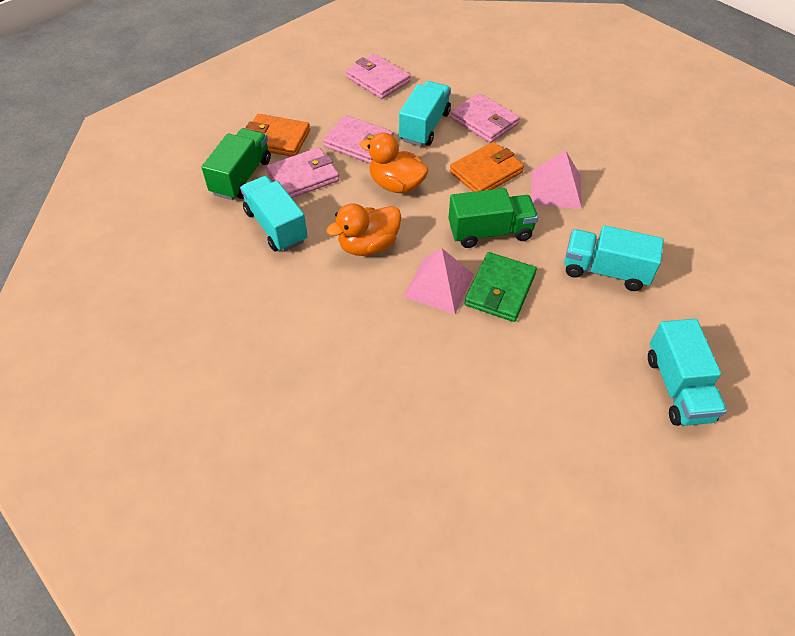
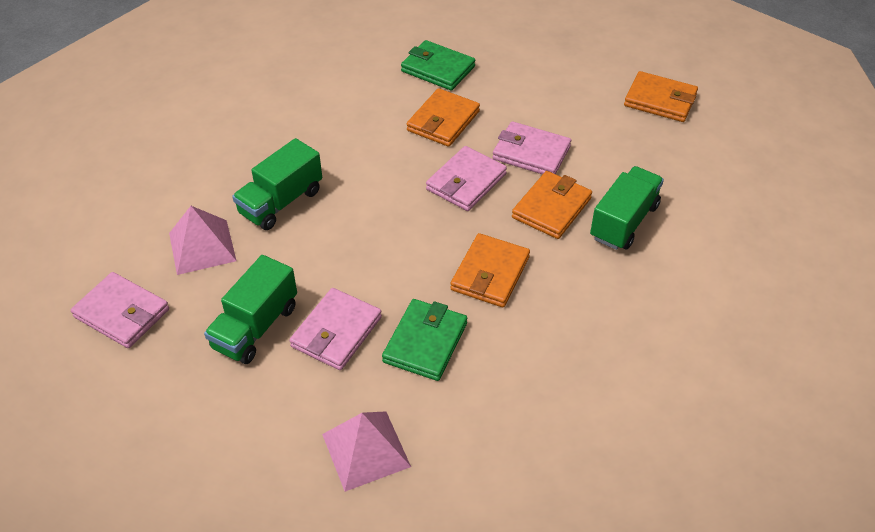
green truck: 2 -> 3
green wallet: 1 -> 2
orange duck: 2 -> 0
orange wallet: 2 -> 4
turquoise truck: 4 -> 0

